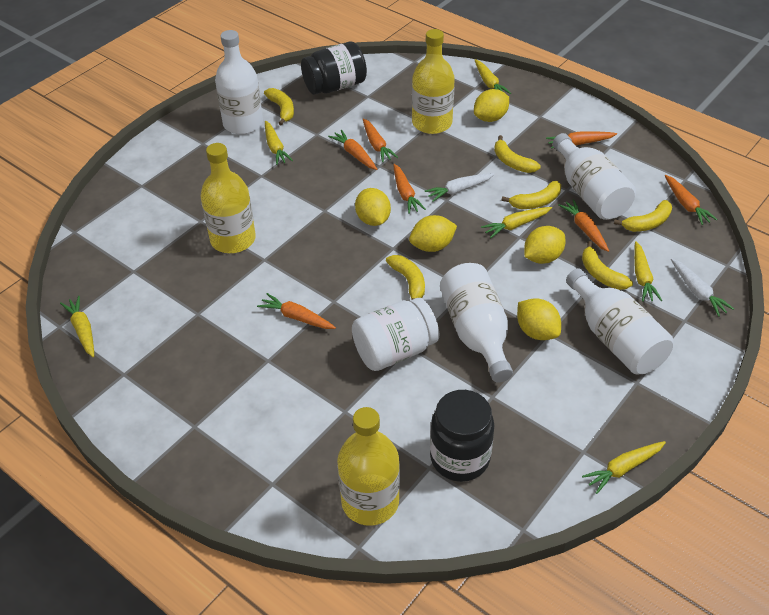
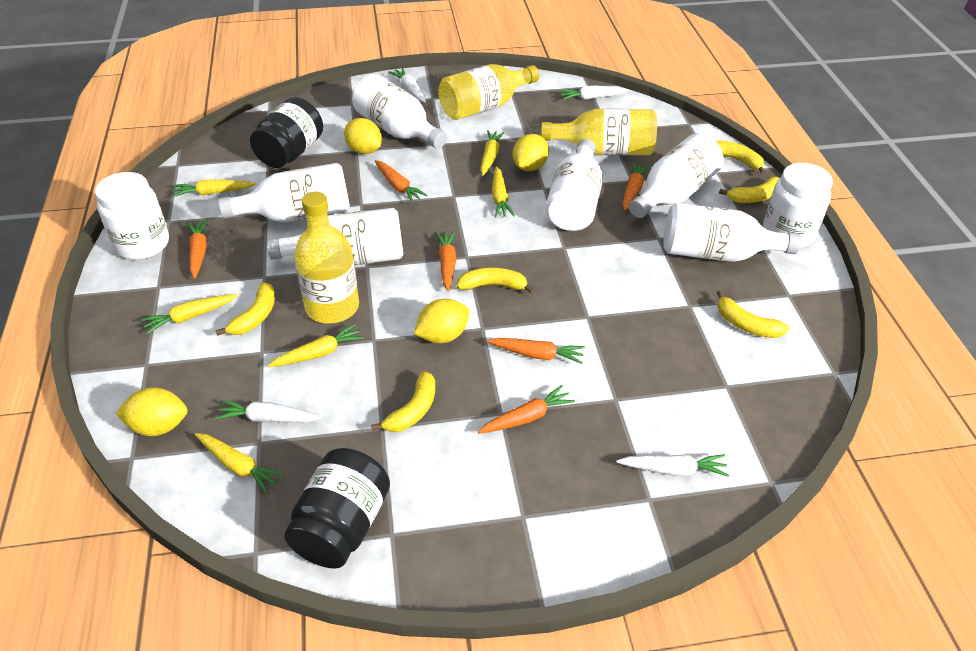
orange carrot: 7 -> 6
white bottle: 4 -> 6
white carrot: 2 -> 4
white jar: 1 -> 2
yellow lemon: 5 -> 4

